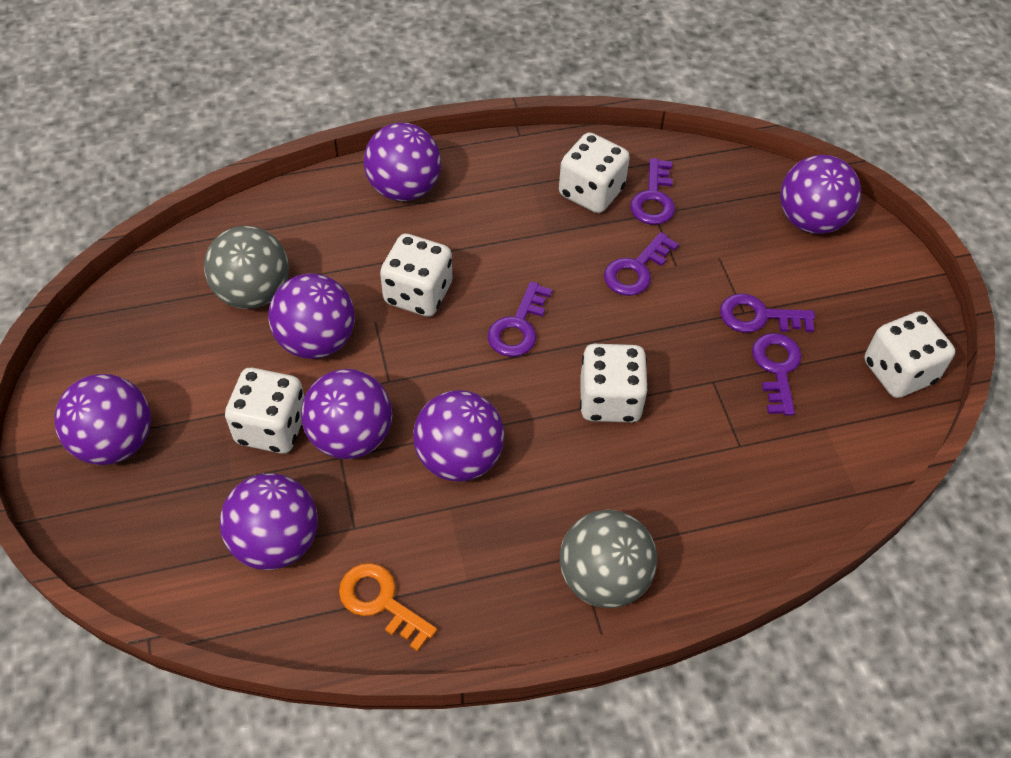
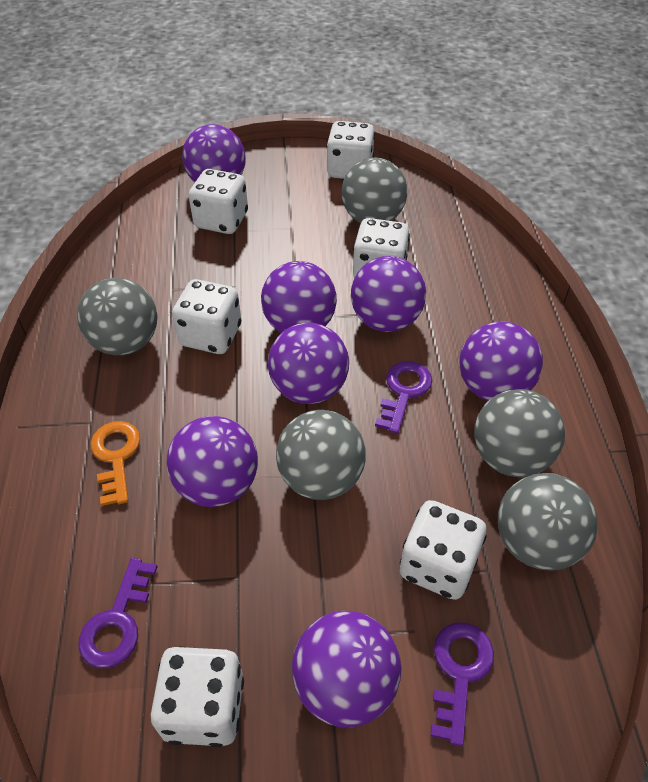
grey ball: 2 -> 5
purple key: 5 -> 3
white dice: 5 -> 6

